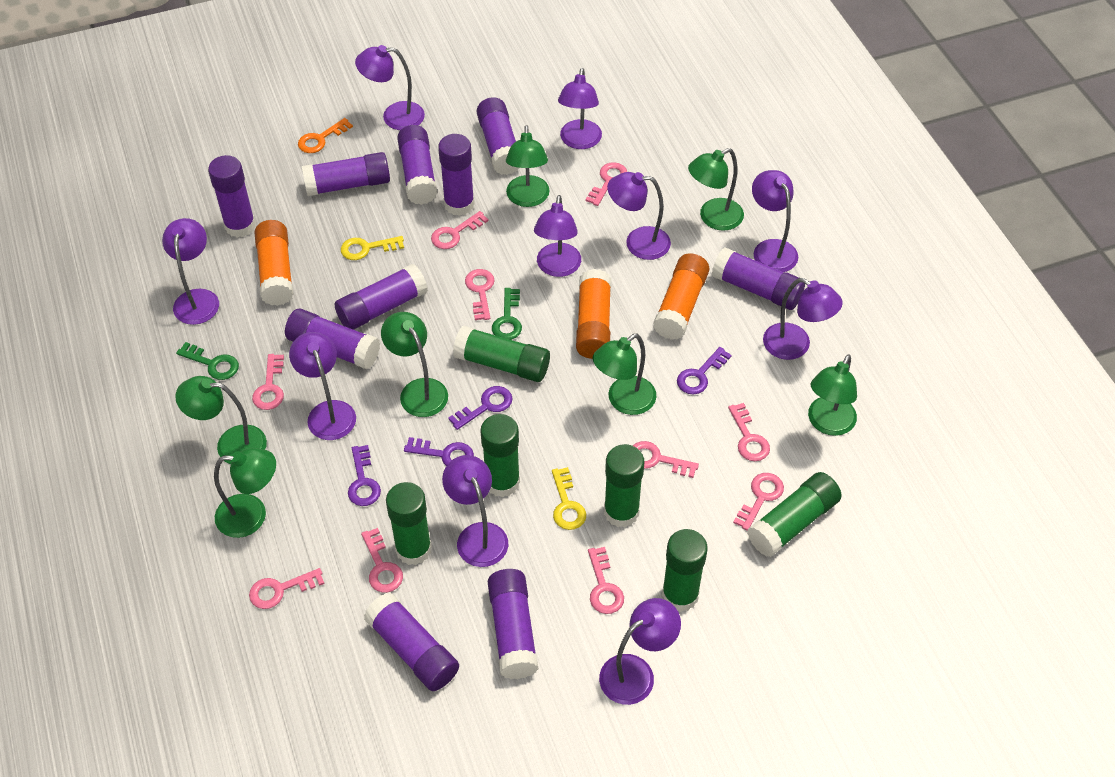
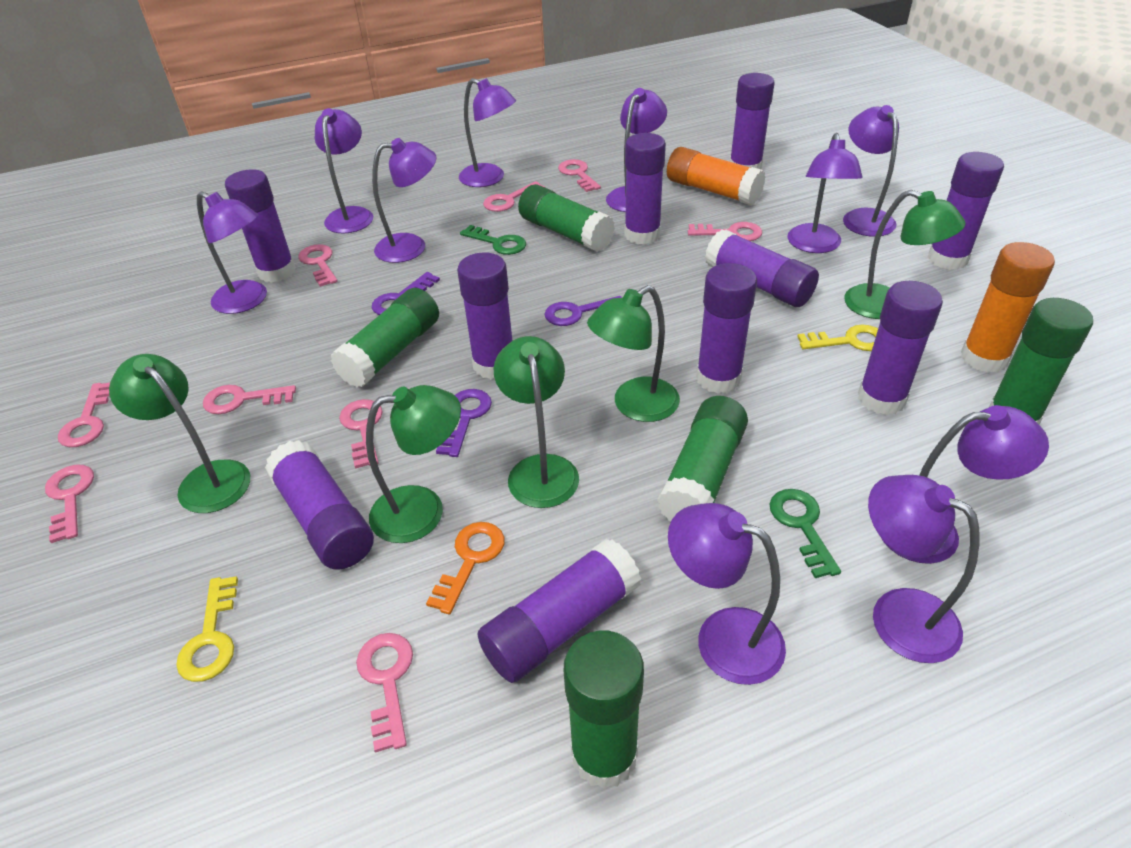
green glue stick: 6 -> 5
green lamp: 7 -> 5
orange glue stick: 3 -> 2
pink key: 10 -> 9
purple key: 4 -> 3

